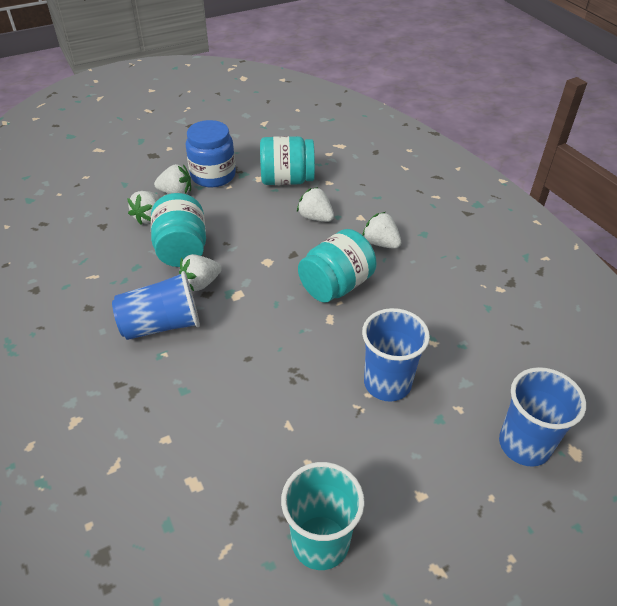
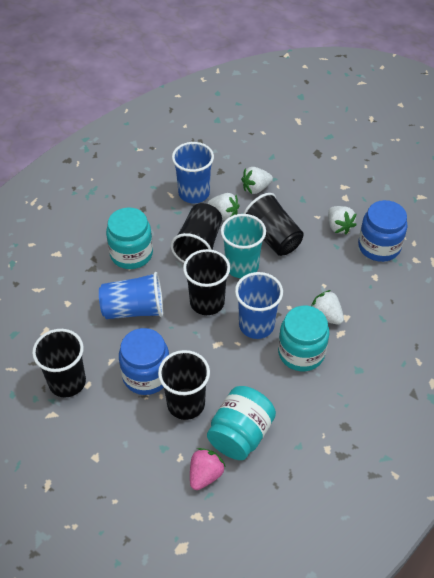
black cup: 0 -> 5
blue jar: 1 -> 2
pink strawberry: 0 -> 1
white strawberry: 5 -> 4

